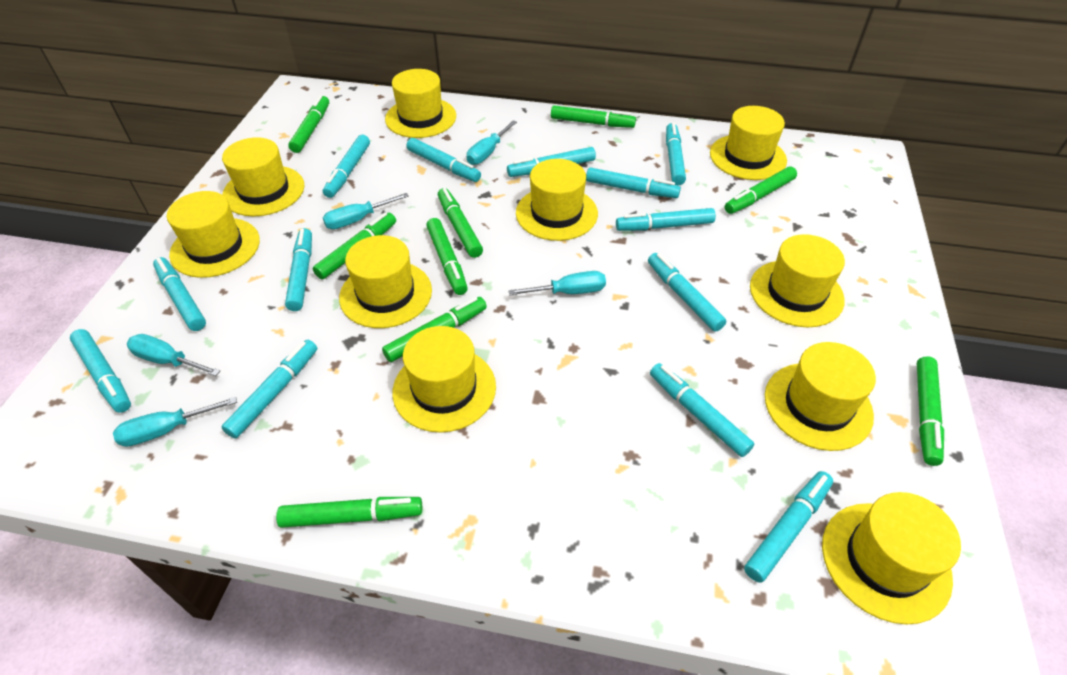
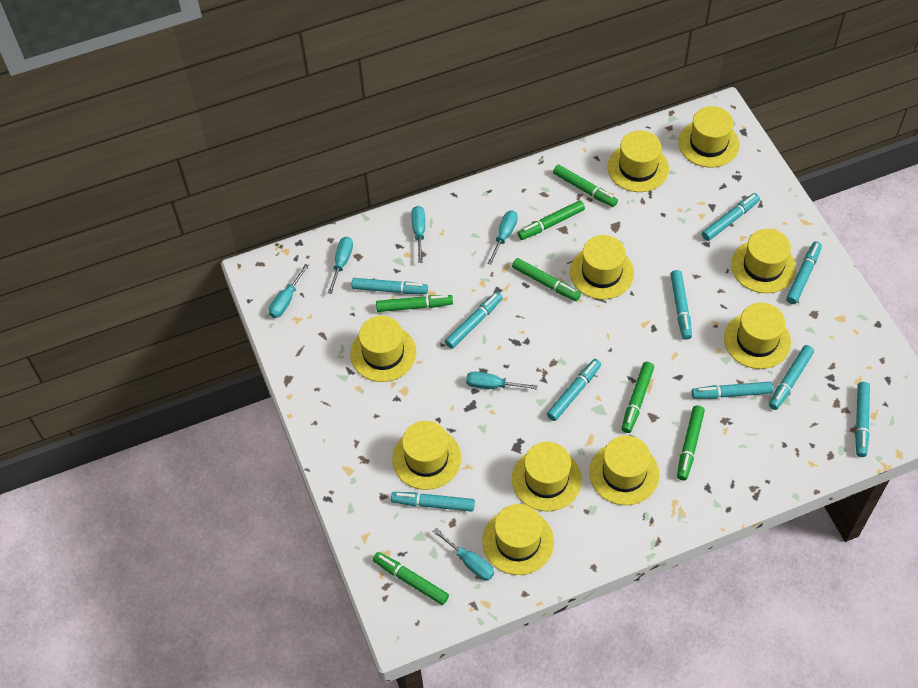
green marker: 9 -> 7
turquoise marker: 13 -> 10
turquoise screwdriver: 5 -> 6

